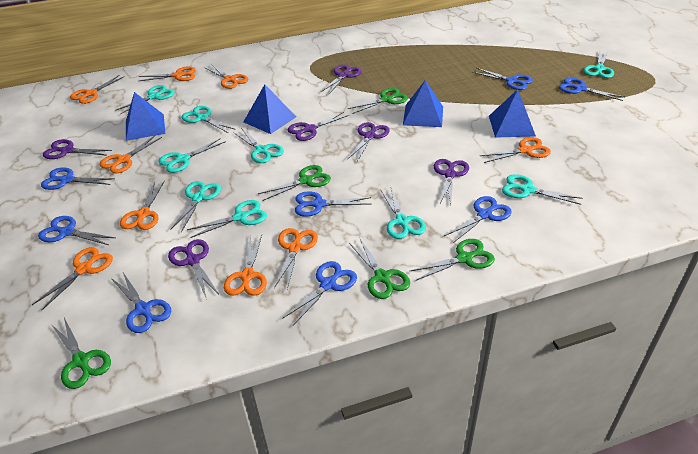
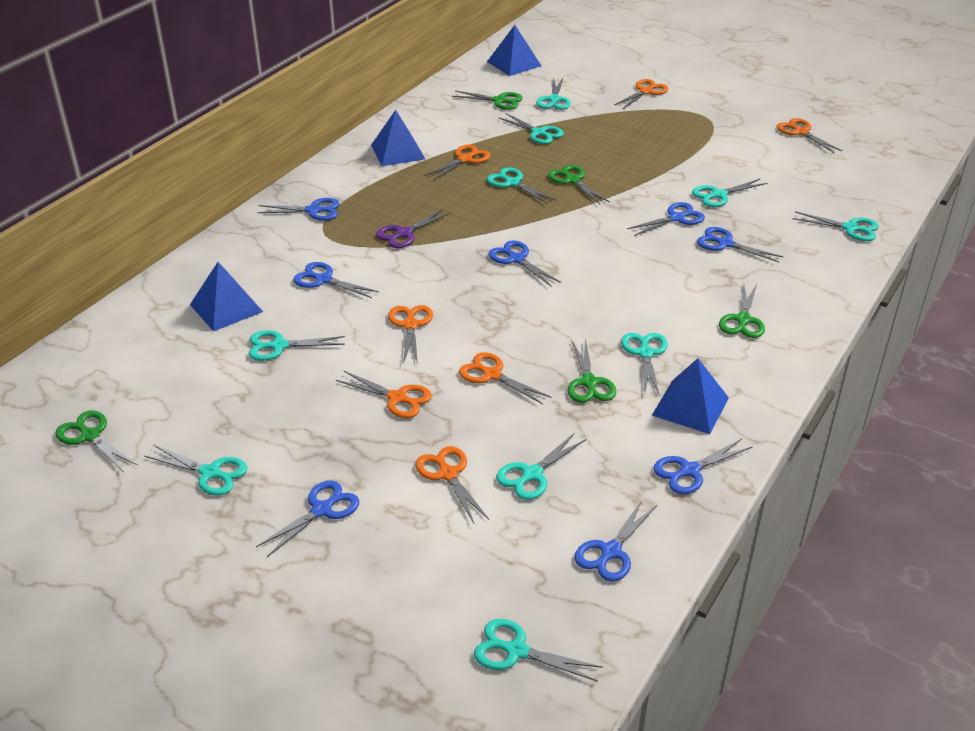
orange scissors: 9 -> 7
purple scissors: 6 -> 1
turquoise scissors: 9 -> 10

